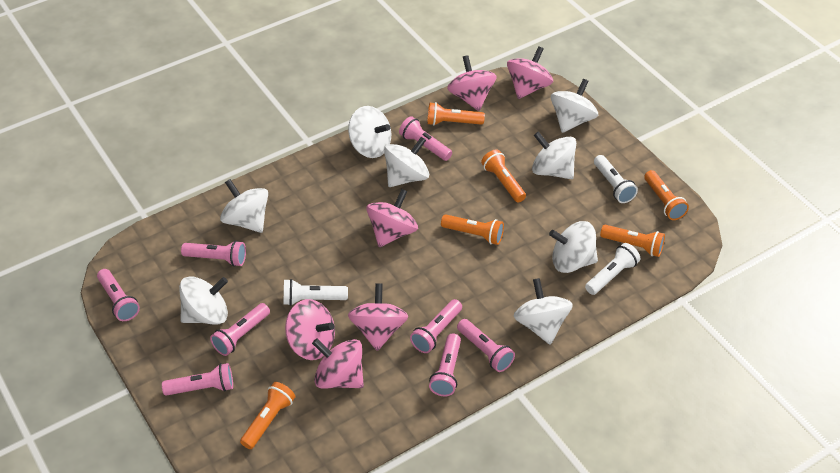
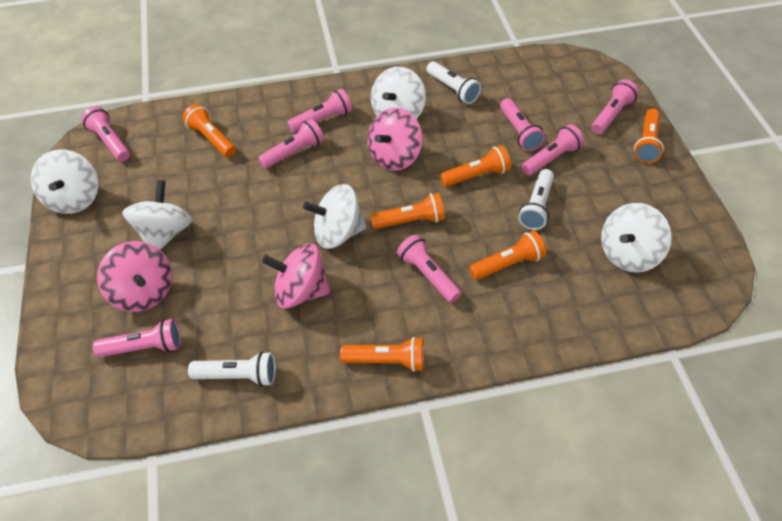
pink spinning top: 6 -> 3
white spinning top: 8 -> 5

